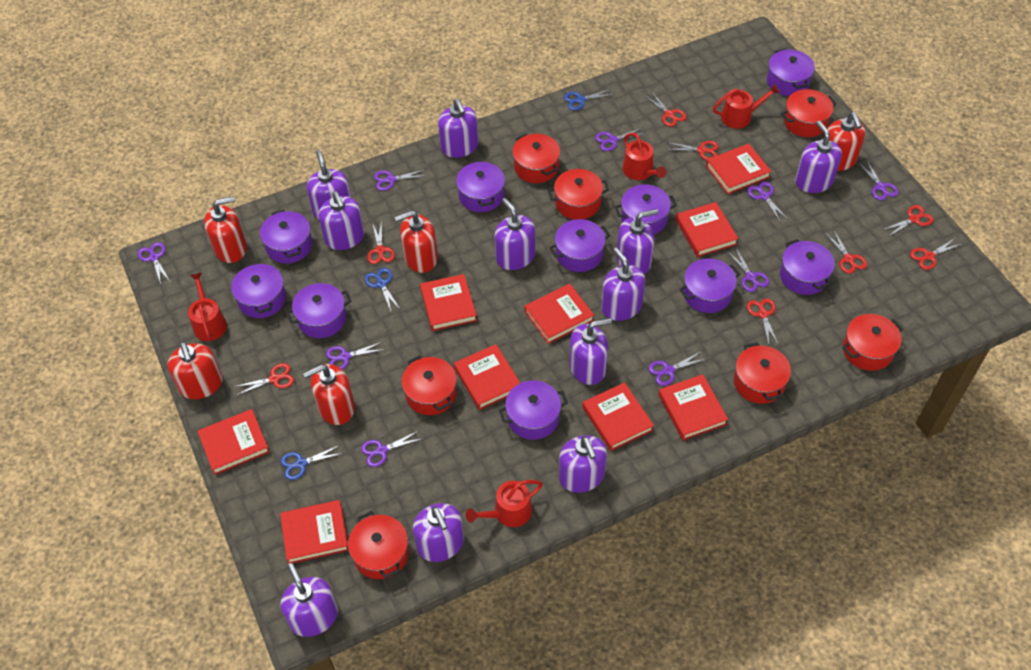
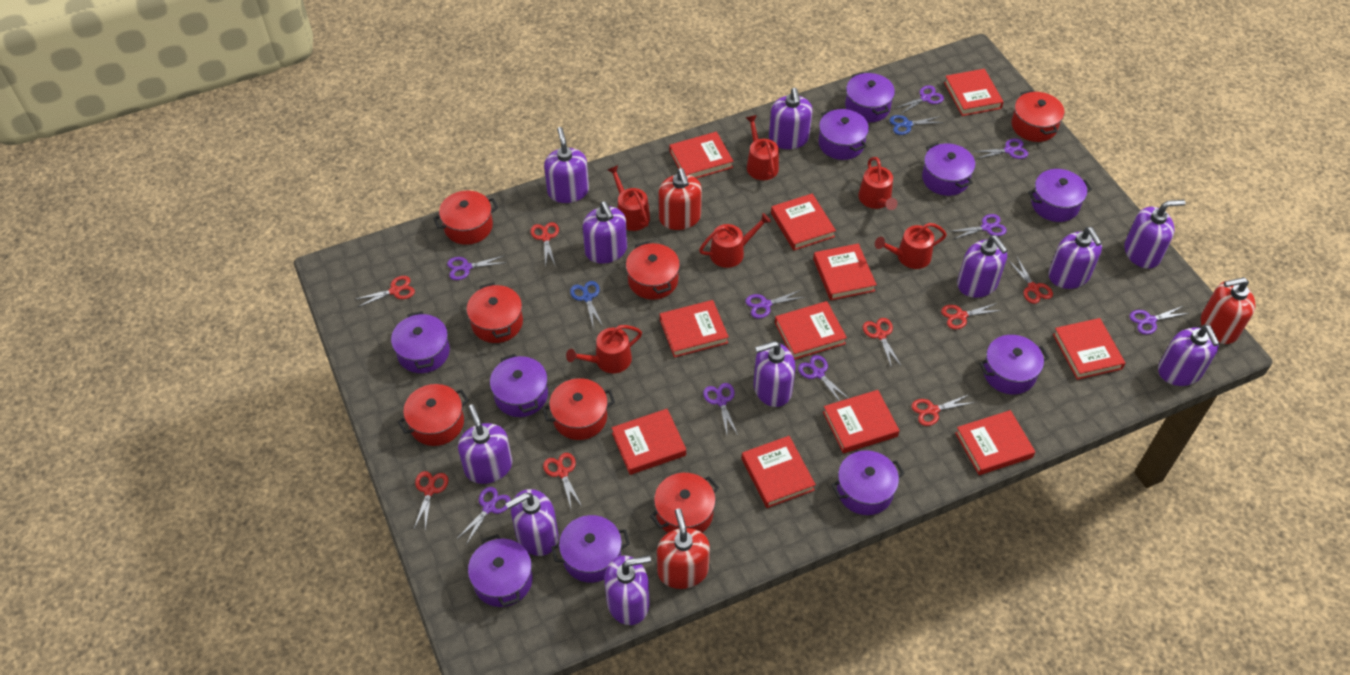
blue scissors: 3 -> 2
red book: 9 -> 11
red soap dispenser: 5 -> 3
red watering can: 4 -> 6

